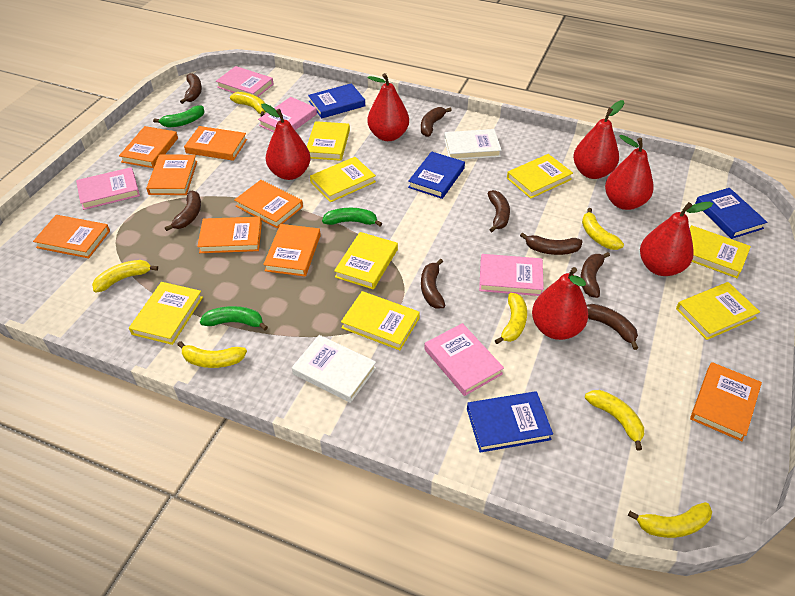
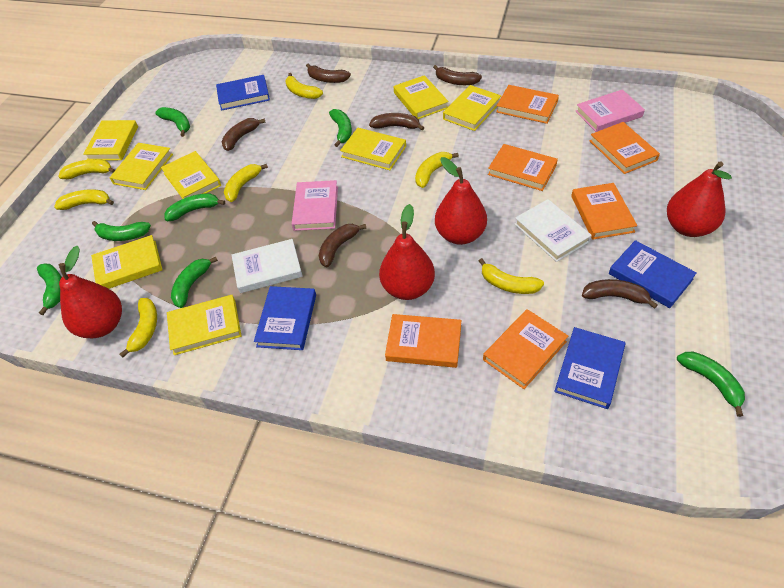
brown banana: 8 -> 6
green banana: 3 -> 7
orange book: 8 -> 6
pink book: 5 -> 2
red pear: 6 -> 4

